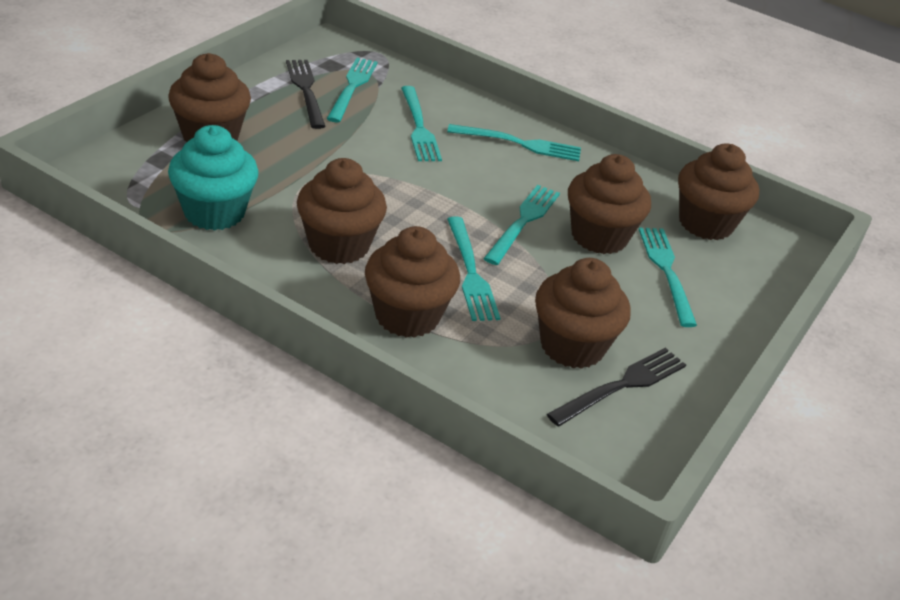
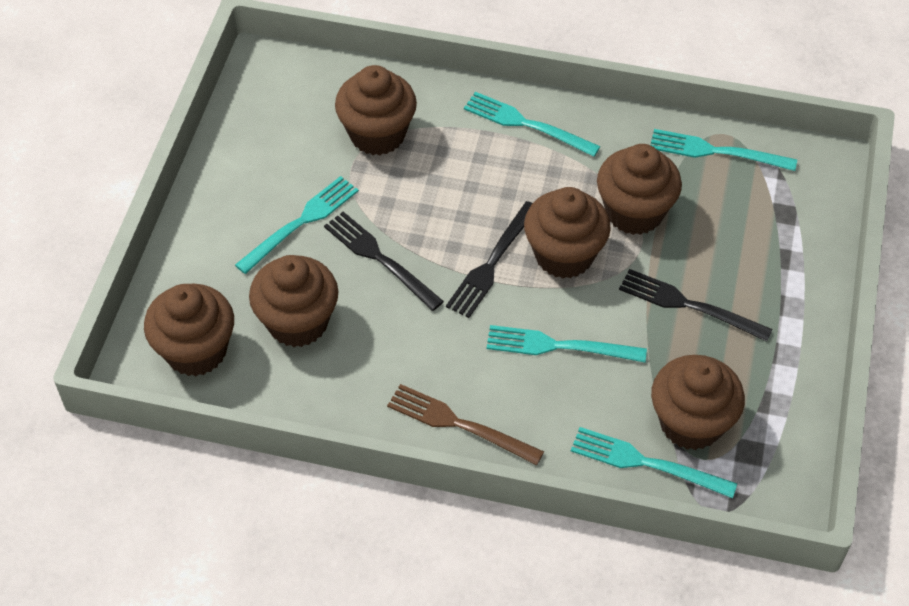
black fork: 2 -> 3
brown fork: 0 -> 1
turquoise cupcake: 1 -> 0
turquoise fork: 6 -> 5

